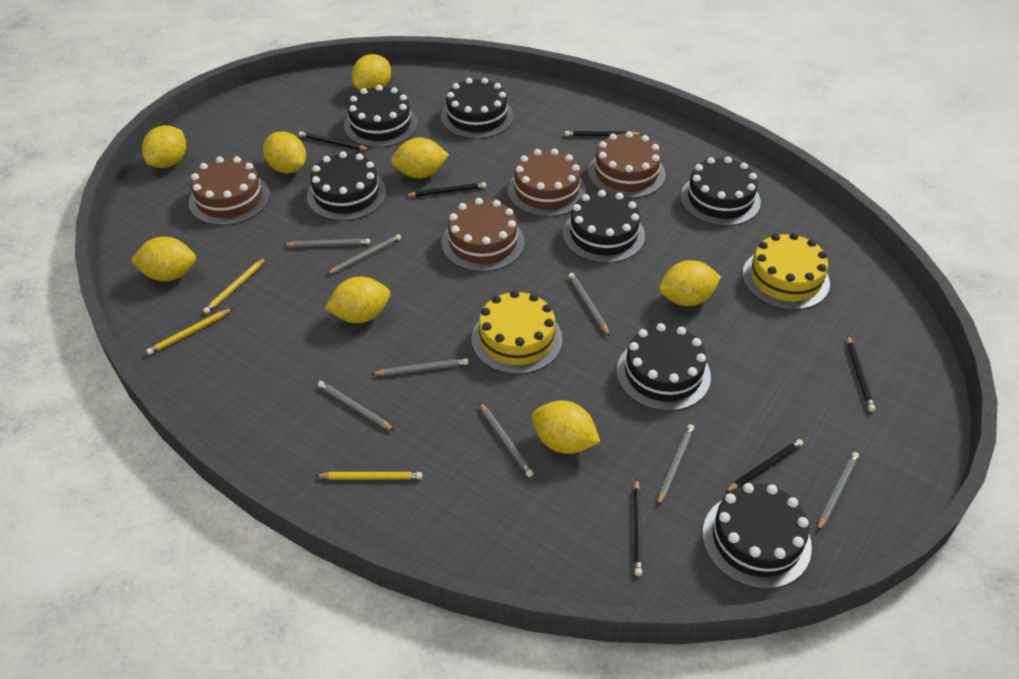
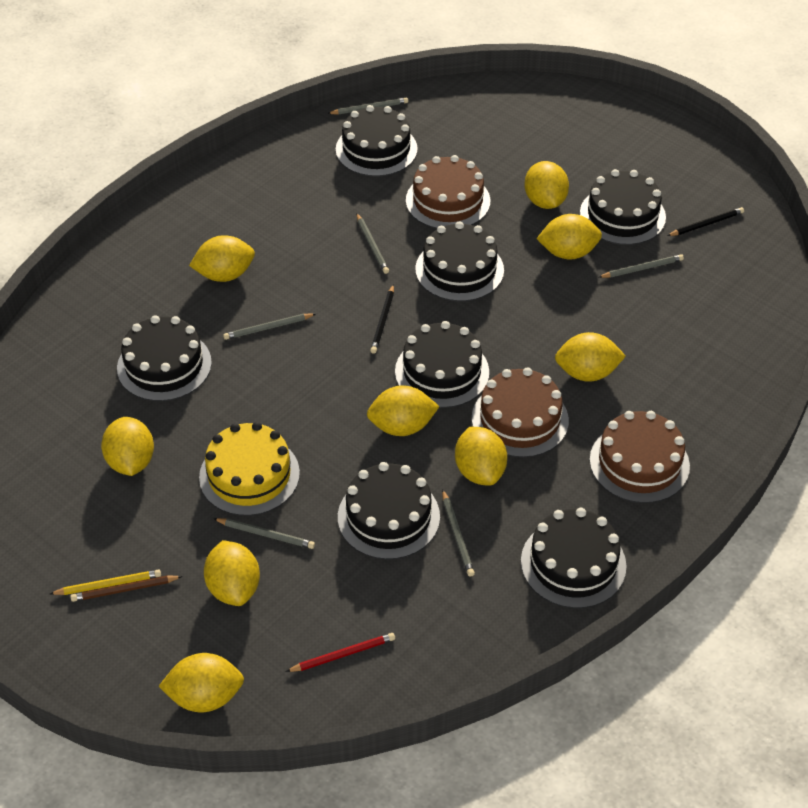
black pencil: 6 -> 2
brown cake: 4 -> 3
brown pencil: 0 -> 1
grey pencil: 8 -> 6
red pencil: 0 -> 1
yellow cake: 2 -> 1
yellow lemon: 8 -> 9
yellow pencil: 3 -> 1

